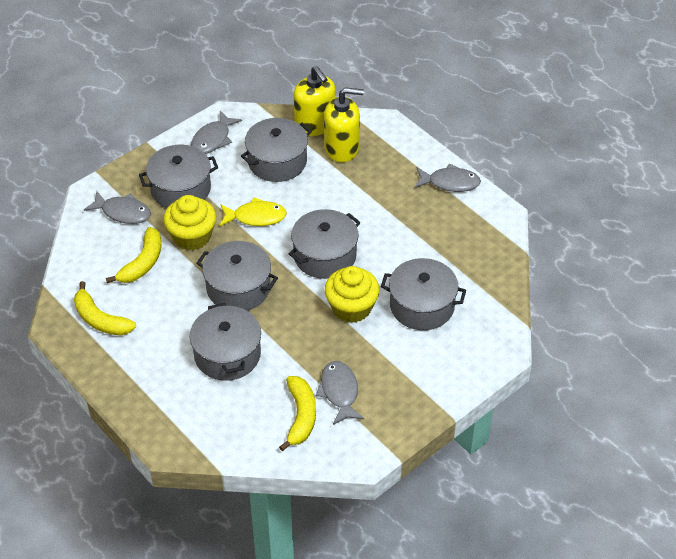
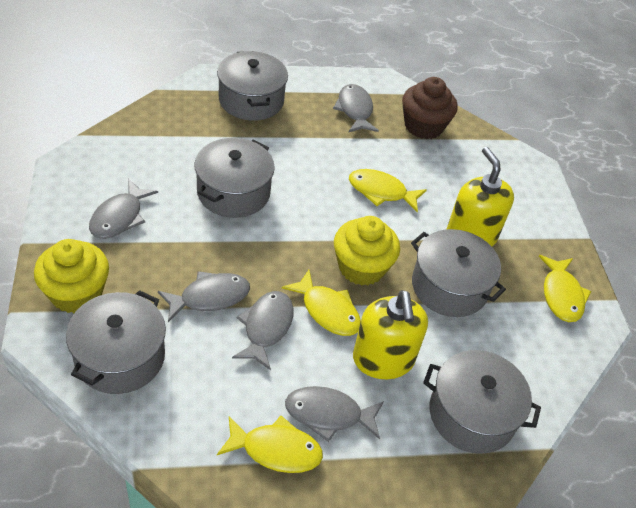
brown cupcake: 0 -> 1
grey fish: 4 -> 5
grey pot: 6 -> 5
yellow banana: 3 -> 0
yellow fish: 1 -> 4

